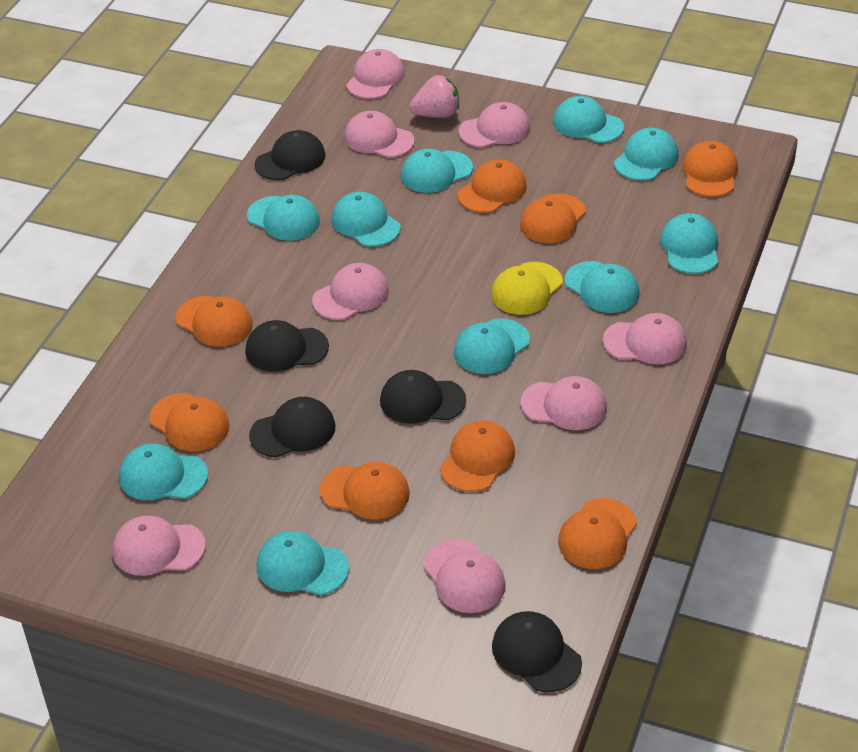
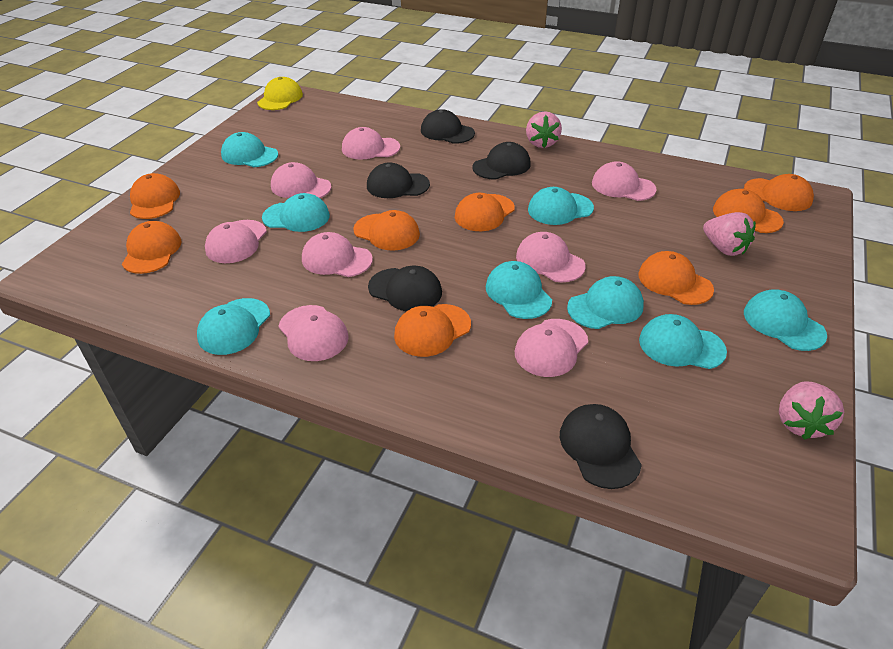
pink strawberry: 1 -> 3
turquoise cap: 10 -> 8

